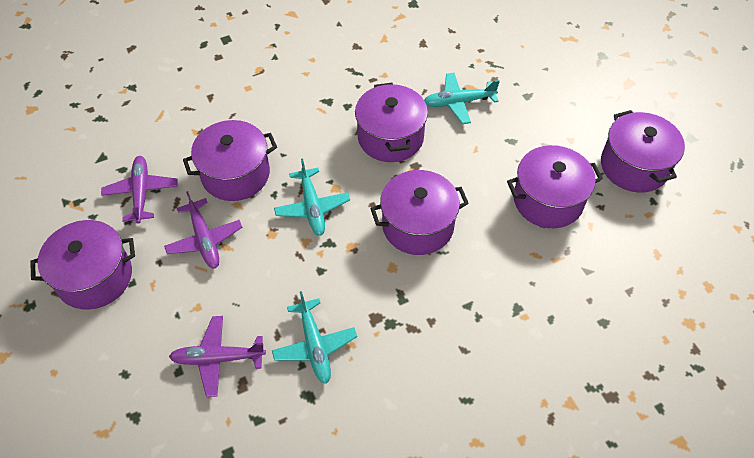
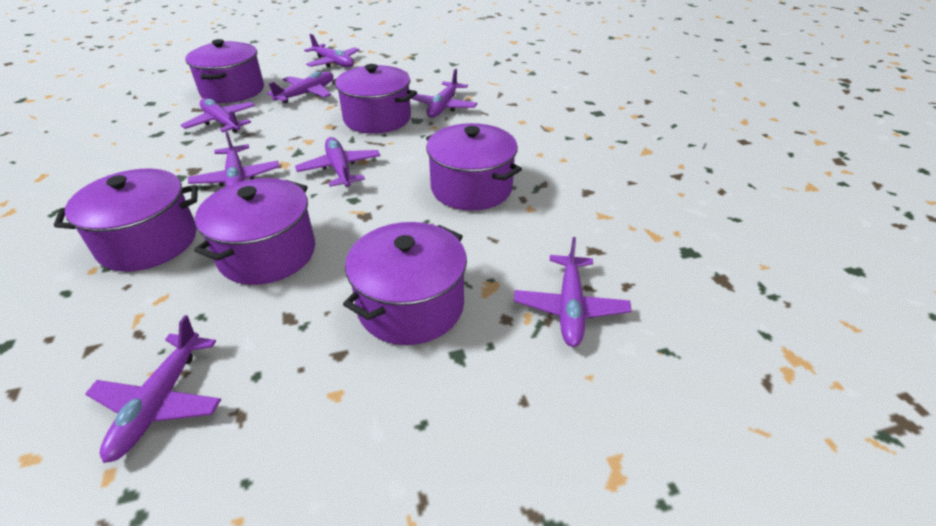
purple plane: 3 -> 8
turquoise plane: 3 -> 0

